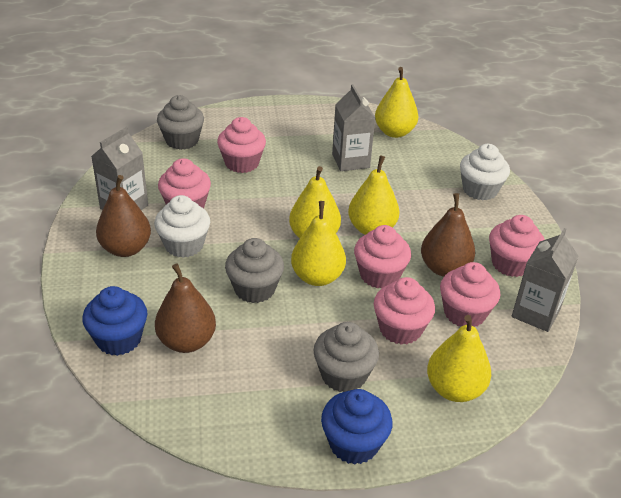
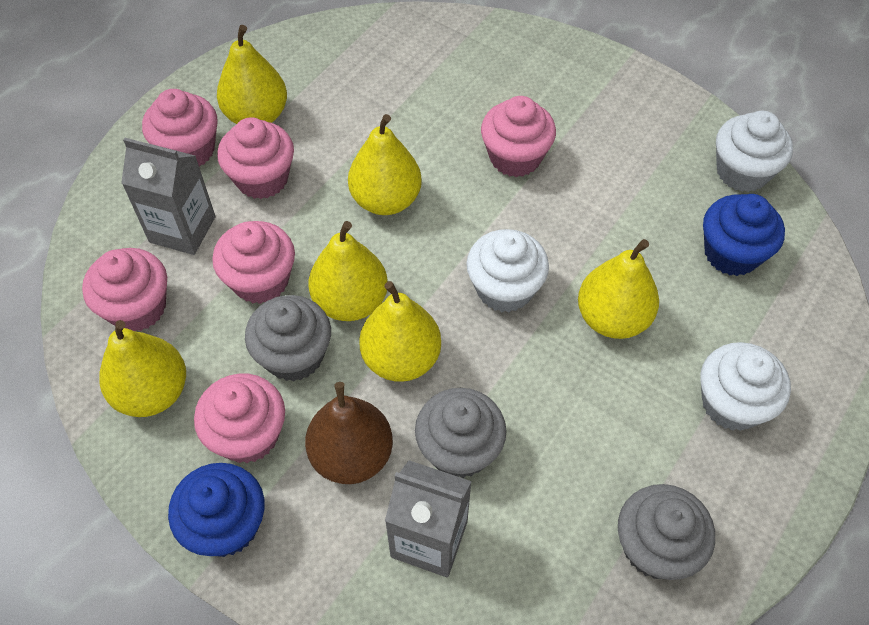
brown pear: 3 -> 1
grey carton: 3 -> 2
white cupcake: 2 -> 3
yellow pear: 5 -> 6

